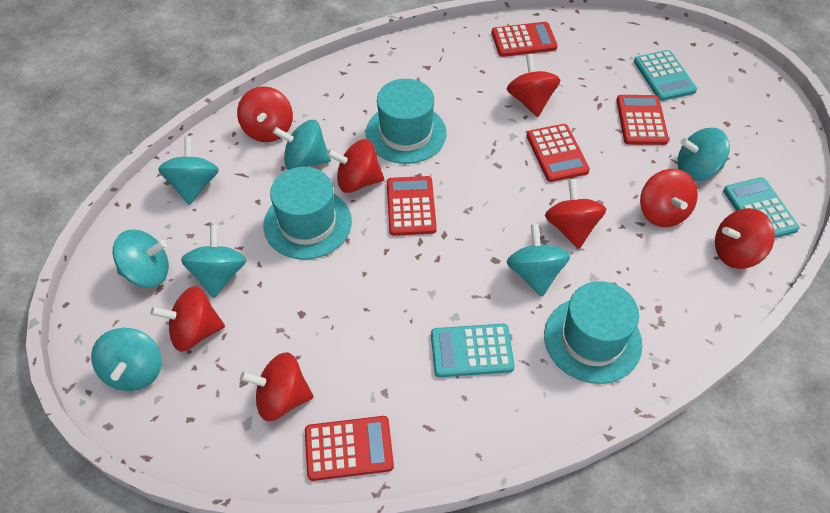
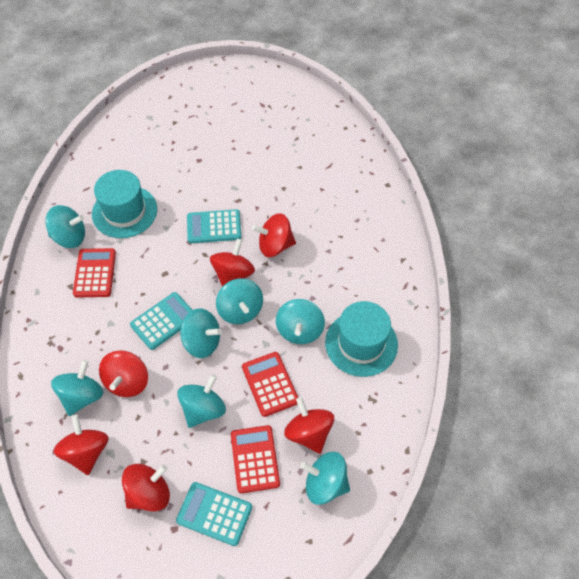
red calculator: 5 -> 3
red spinning top: 8 -> 6
turquoise hat: 3 -> 2

